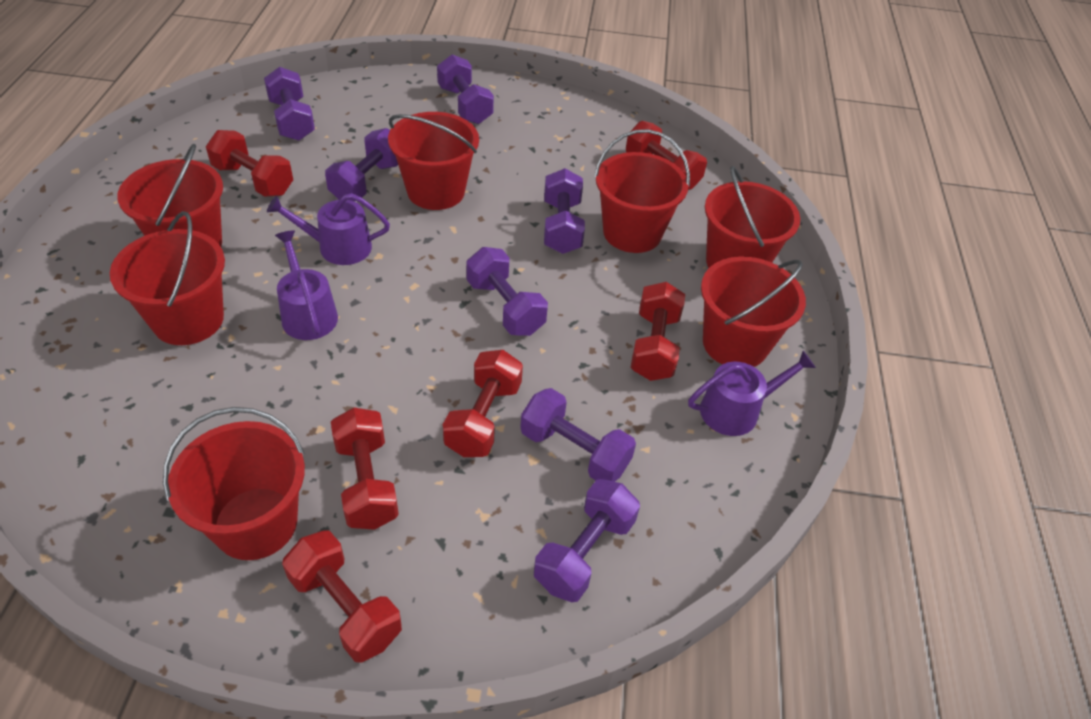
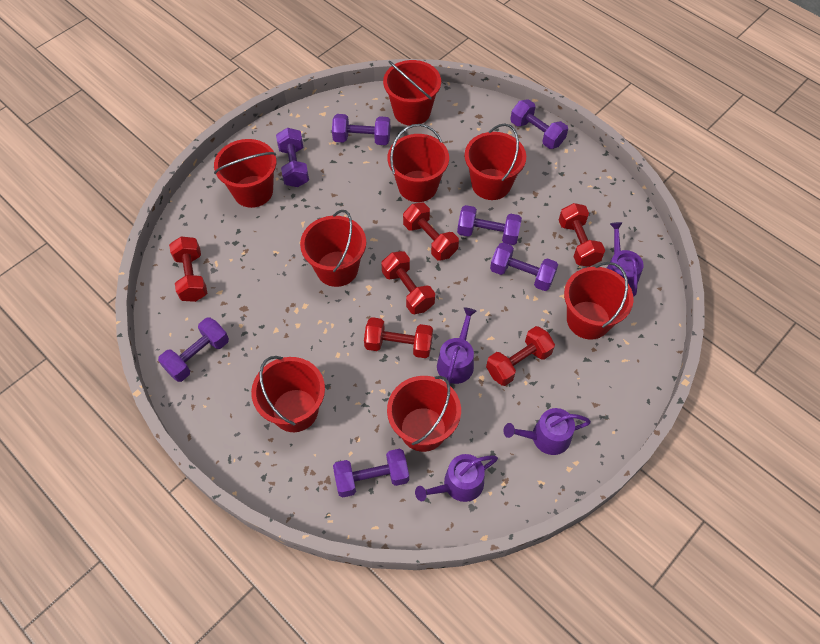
purple watering can: 3 -> 4
red bucket: 7 -> 8

